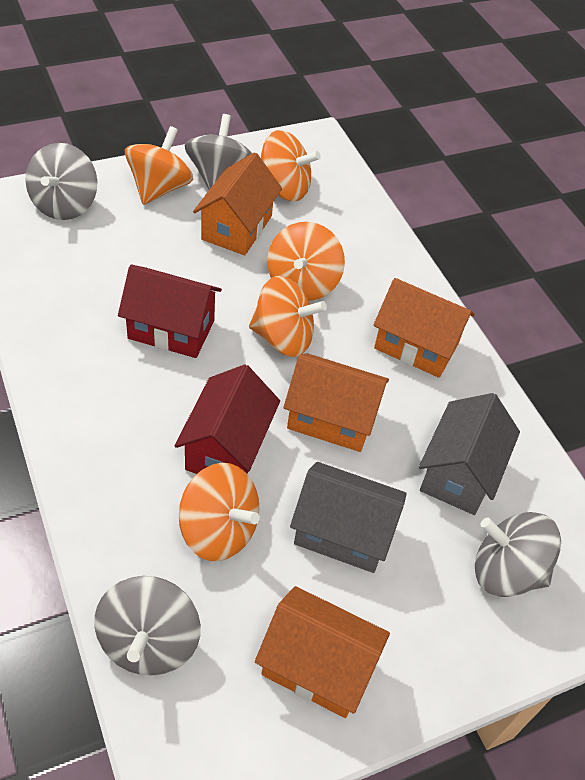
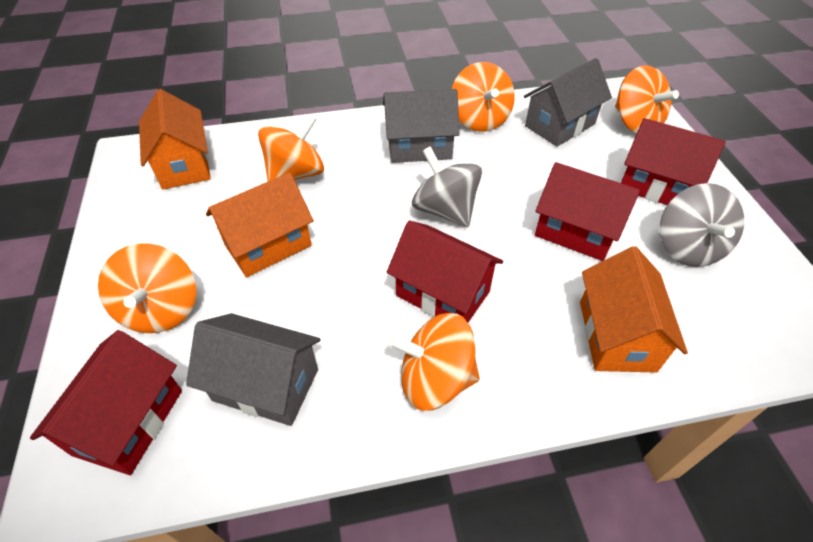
grey house: 2 -> 3
grey spinning top: 4 -> 2
orange house: 4 -> 3
red house: 2 -> 4

